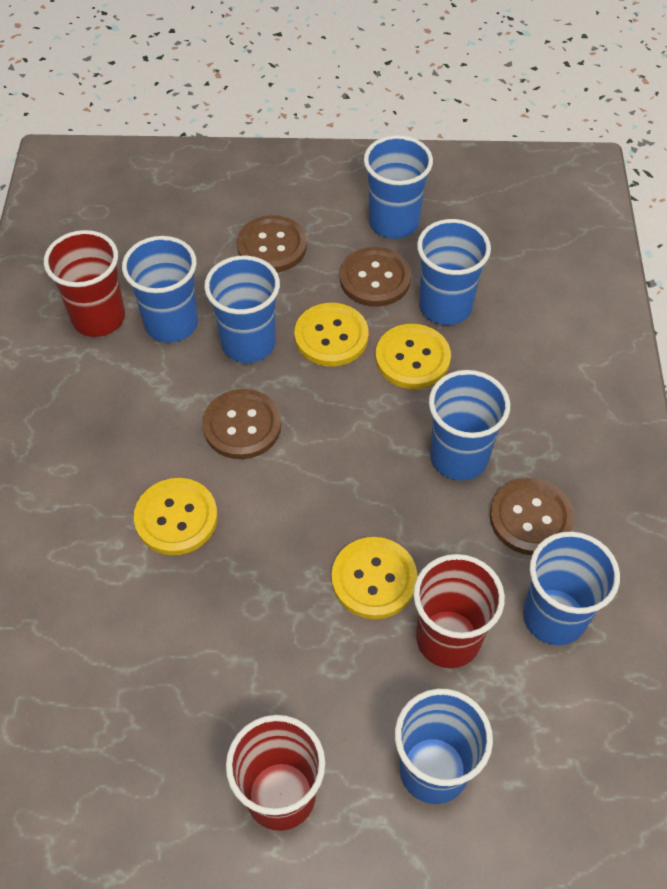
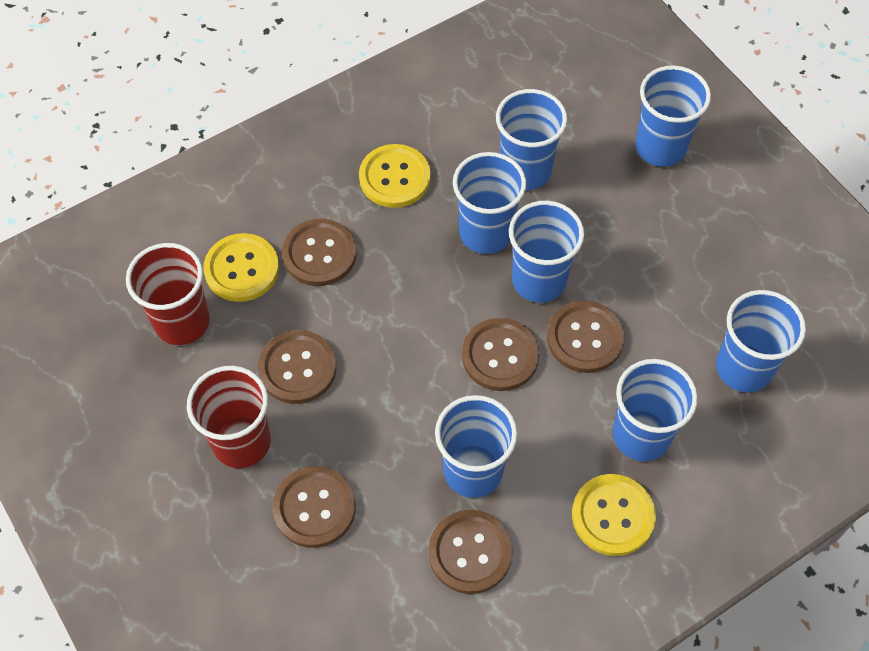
brown button: 4 -> 6
red cup: 3 -> 2
yellow button: 4 -> 3

